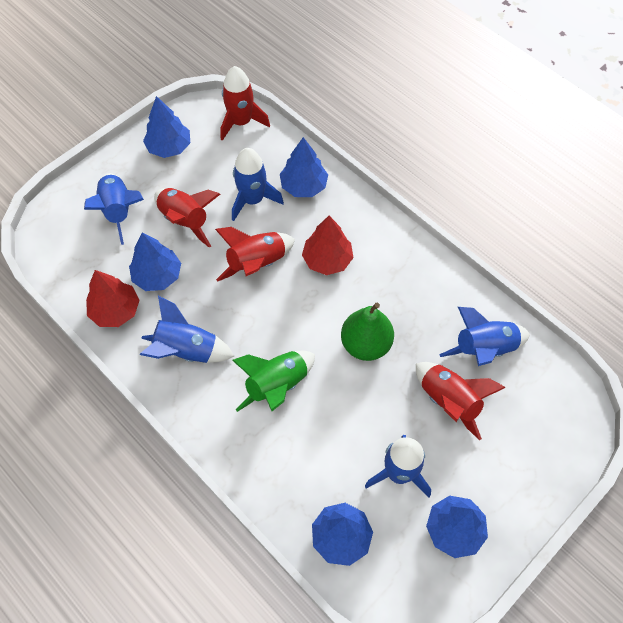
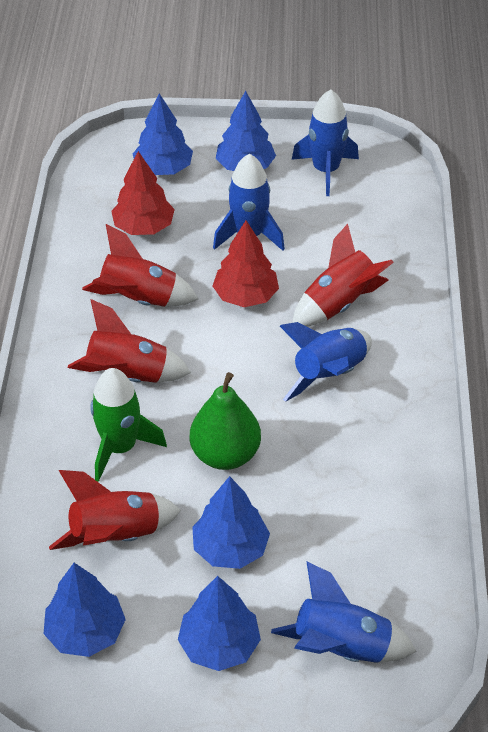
blue rocket: 5 -> 4

